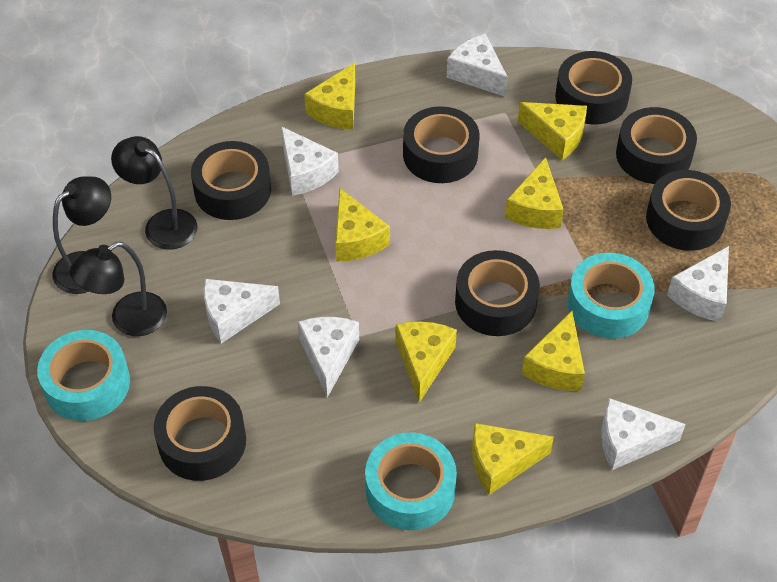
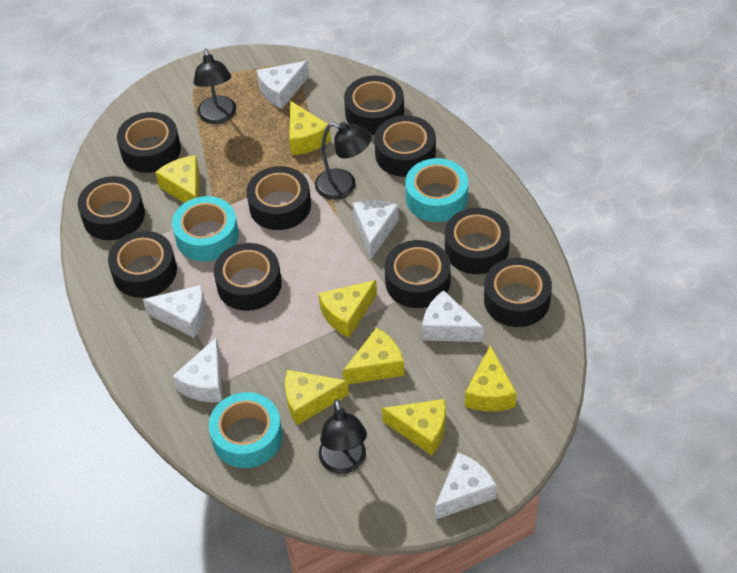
black tape: 7 -> 10

